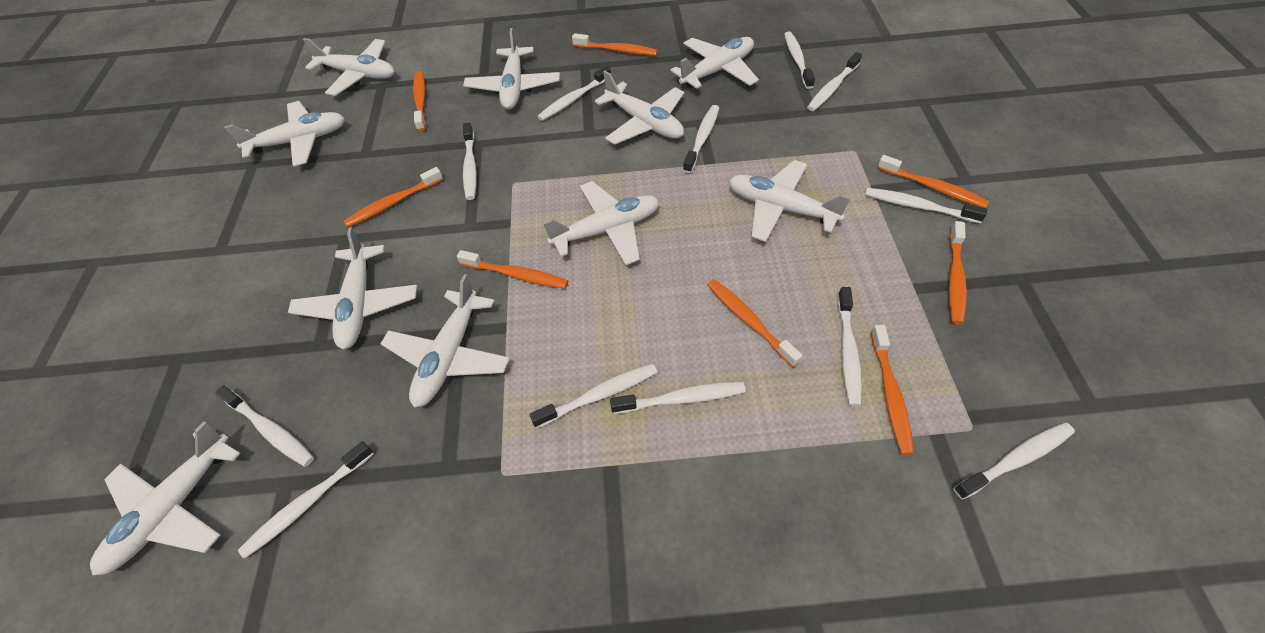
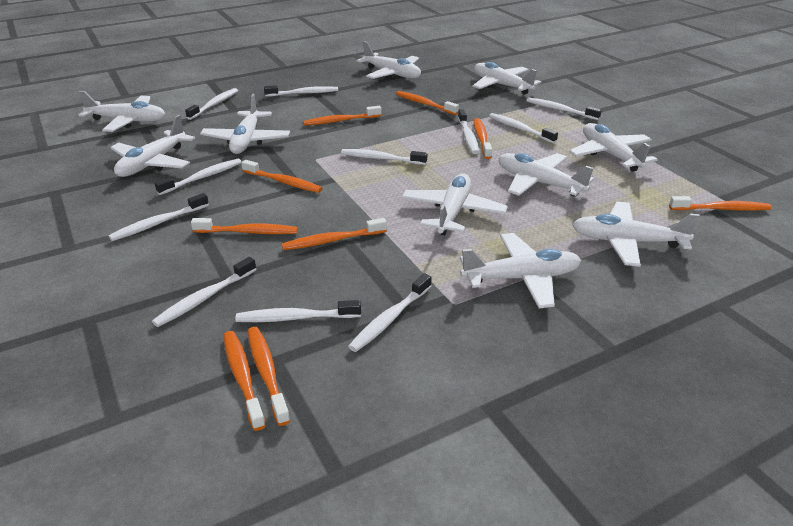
orange toothbrush: 8 -> 9
white toothbrush: 12 -> 11

